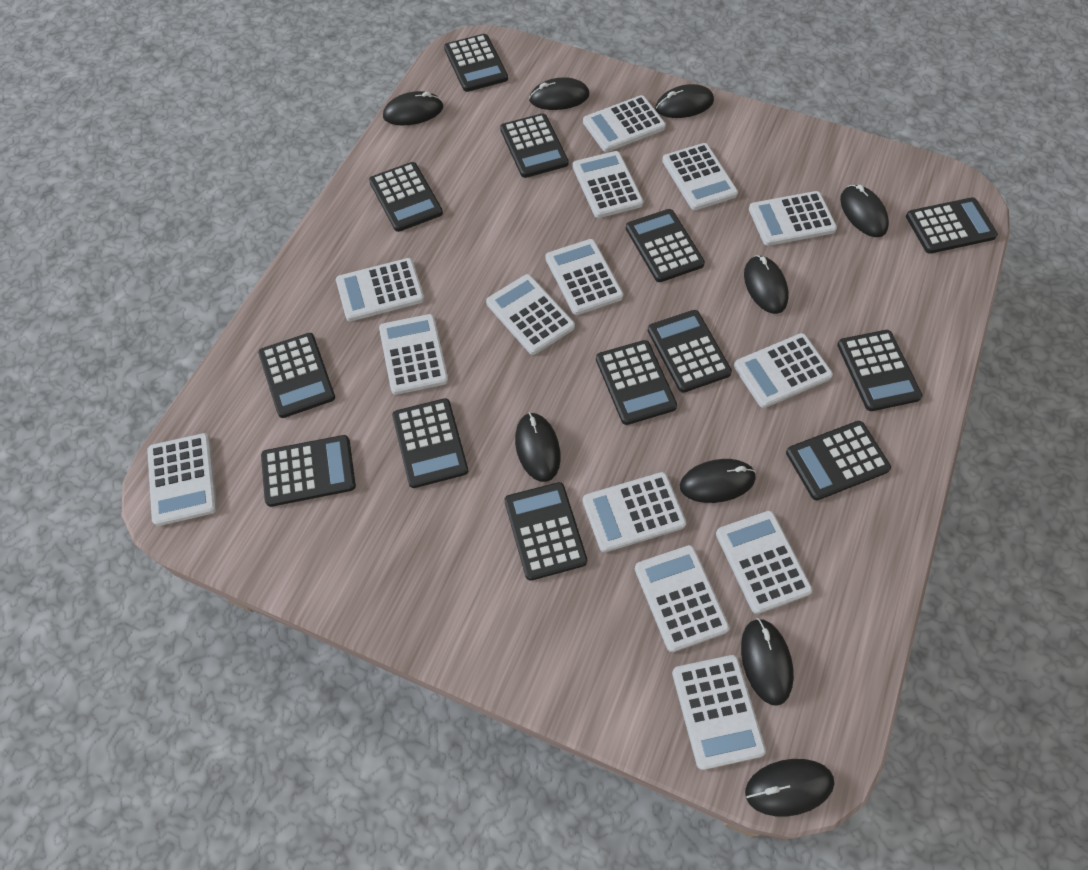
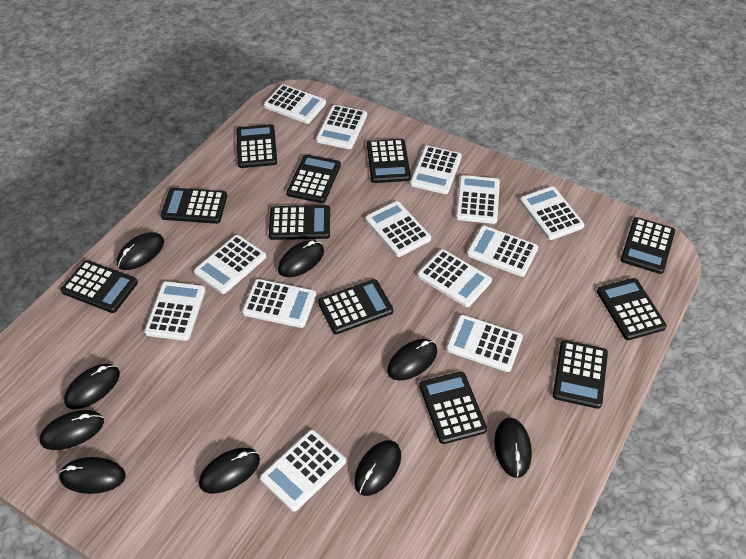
black calculator: 13 -> 11
white calculator: 14 -> 13

